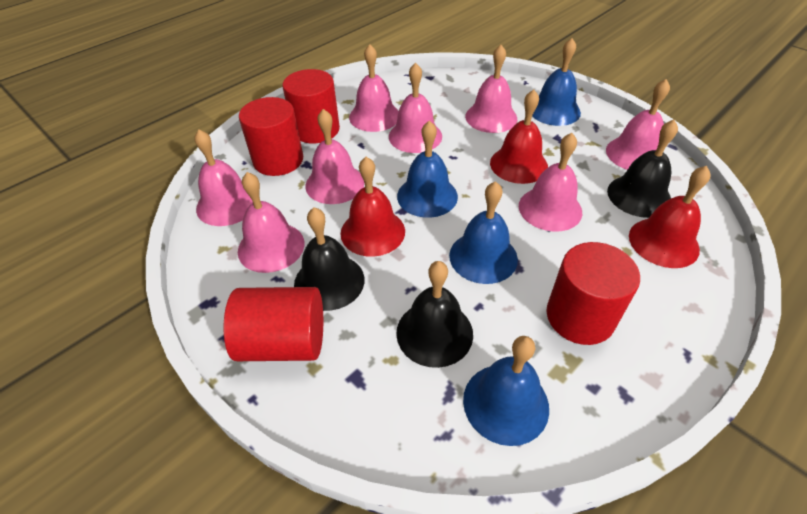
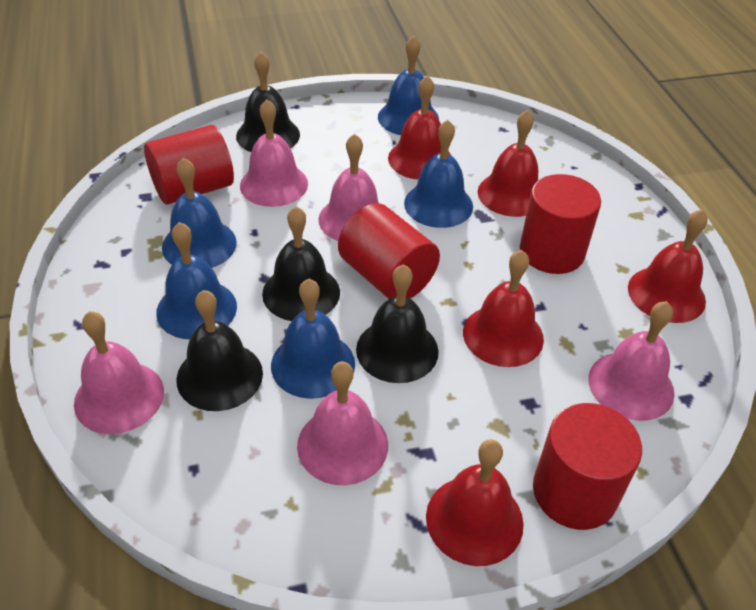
black bell: 3 -> 4
blue bell: 4 -> 5
pink bell: 8 -> 5
red bell: 3 -> 5

